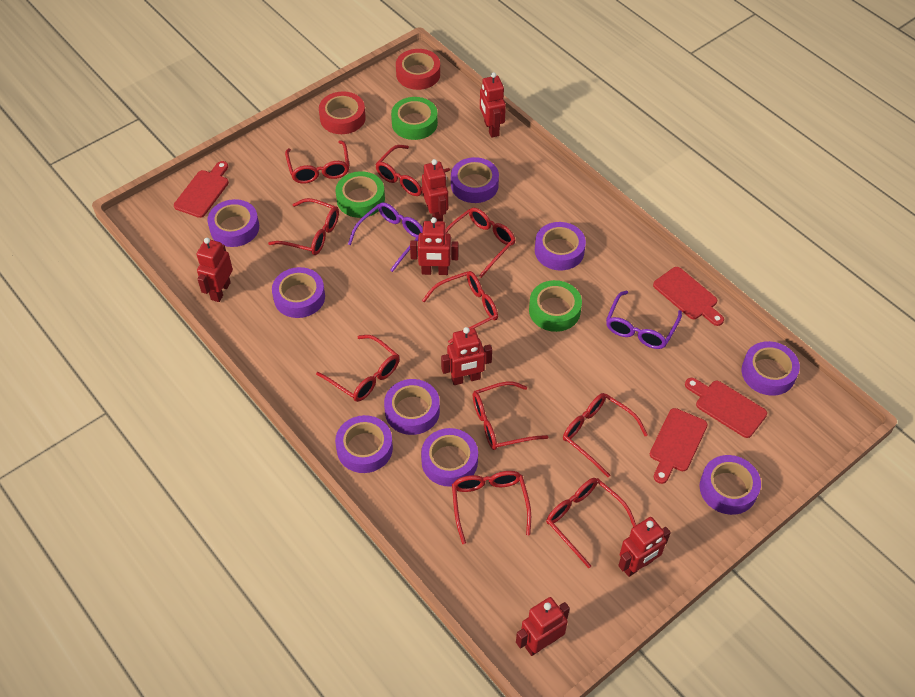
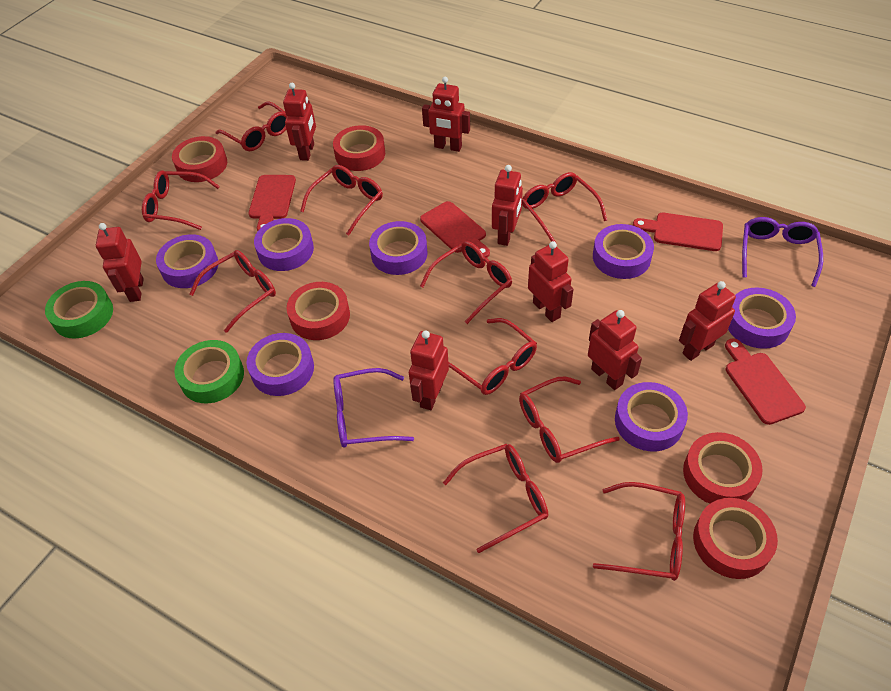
green tape: 3 -> 2
purple tape: 9 -> 7
red robot: 7 -> 8
red tape: 2 -> 5

